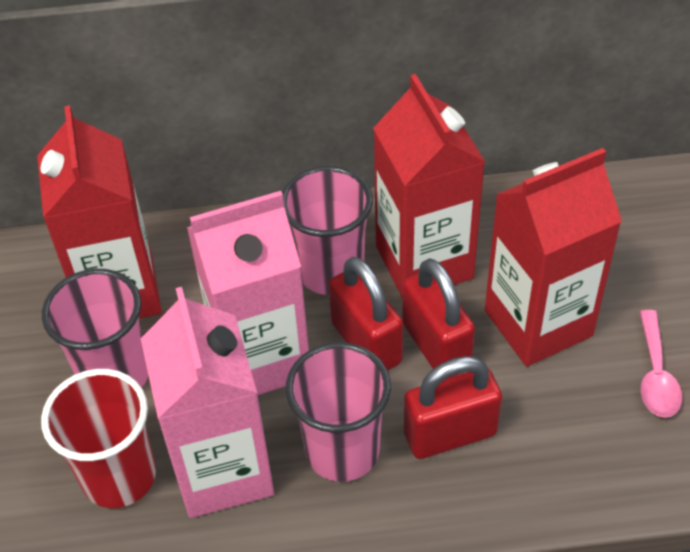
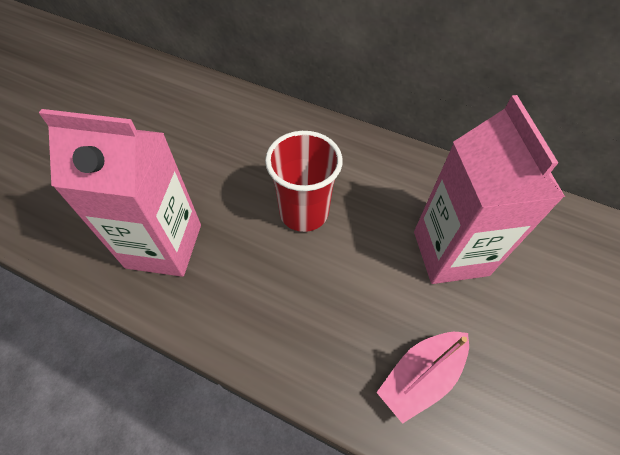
pink boat: 0 -> 1
pink cup: 3 -> 0
pink spoon: 1 -> 0
red carton: 3 -> 0
red padlock: 3 -> 0

